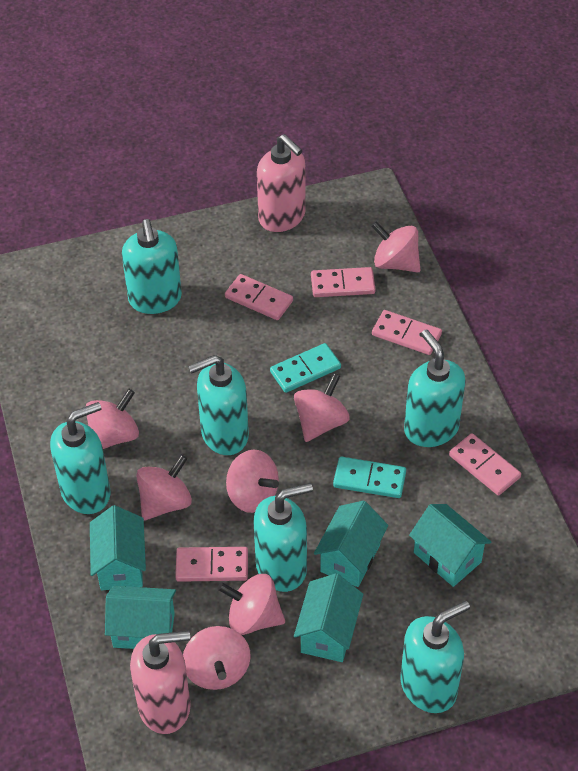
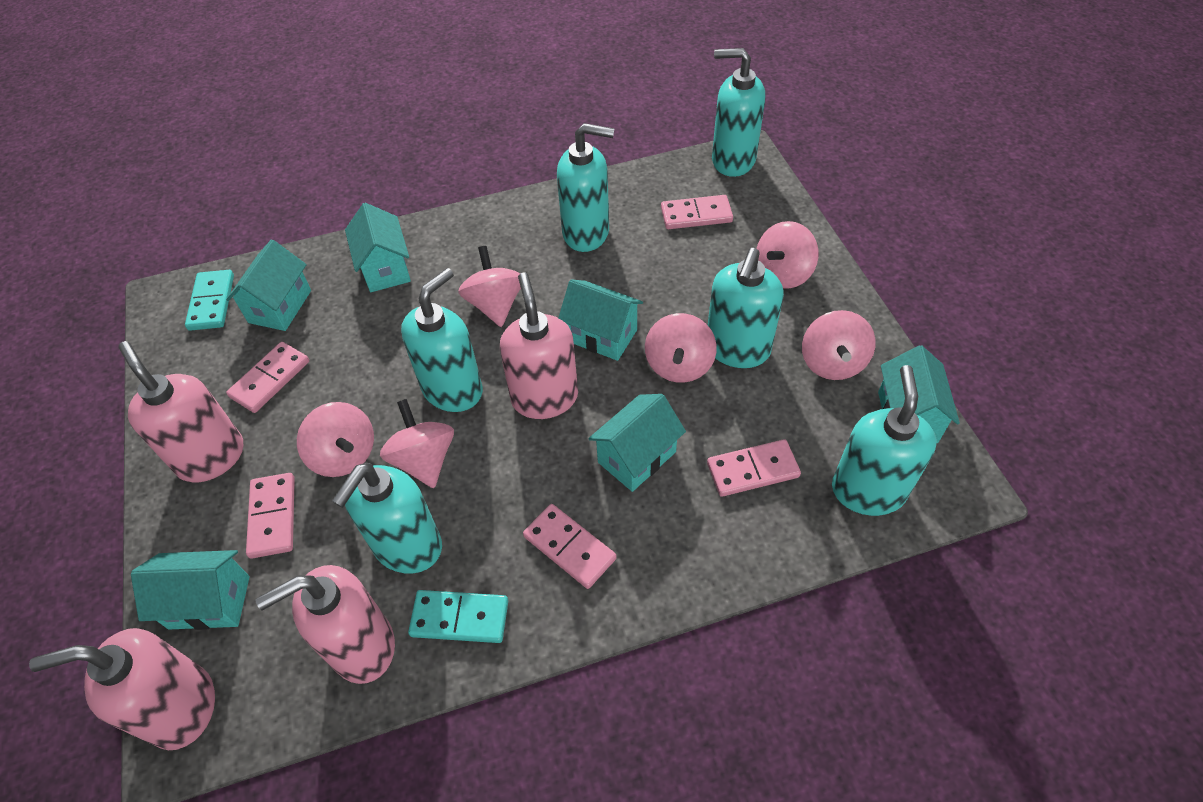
pink soap dispenser: 2 -> 4
pink spinning top: 7 -> 6
turquoise house: 5 -> 6

